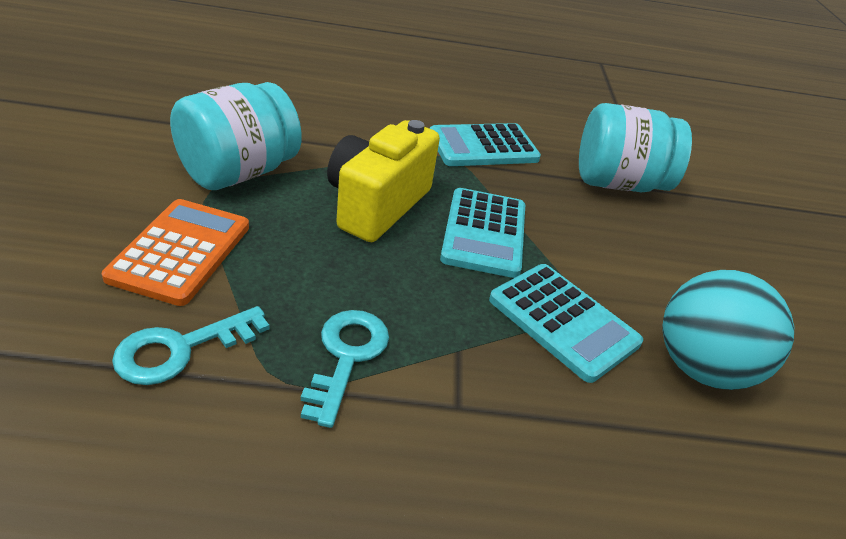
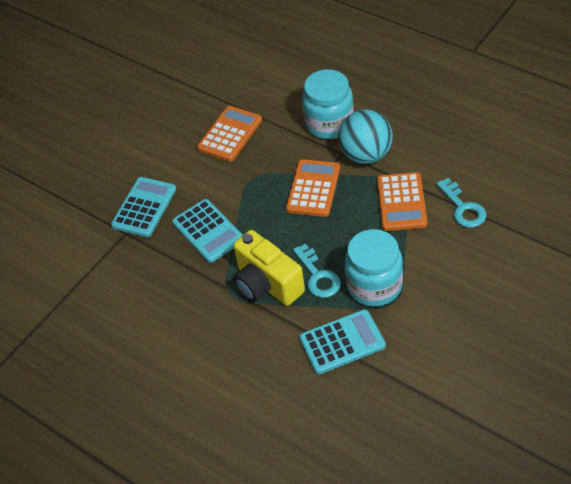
orange calculator: 1 -> 3

